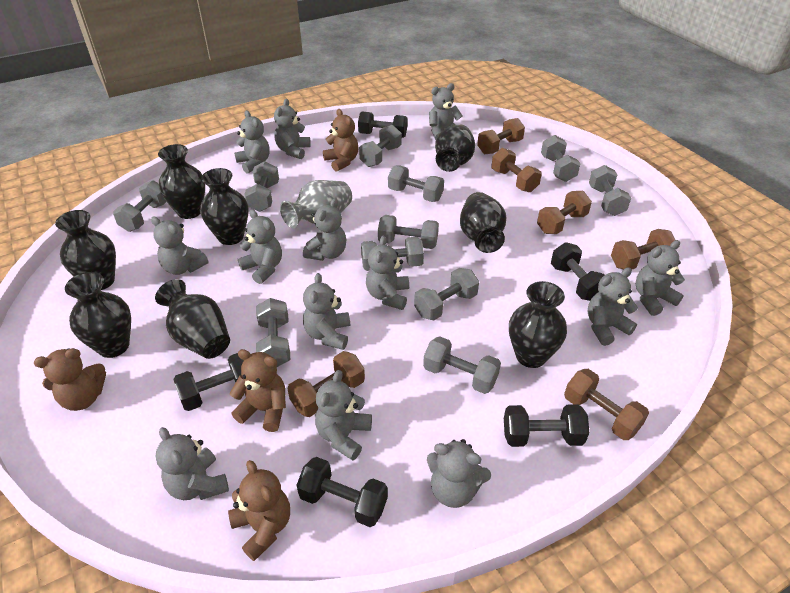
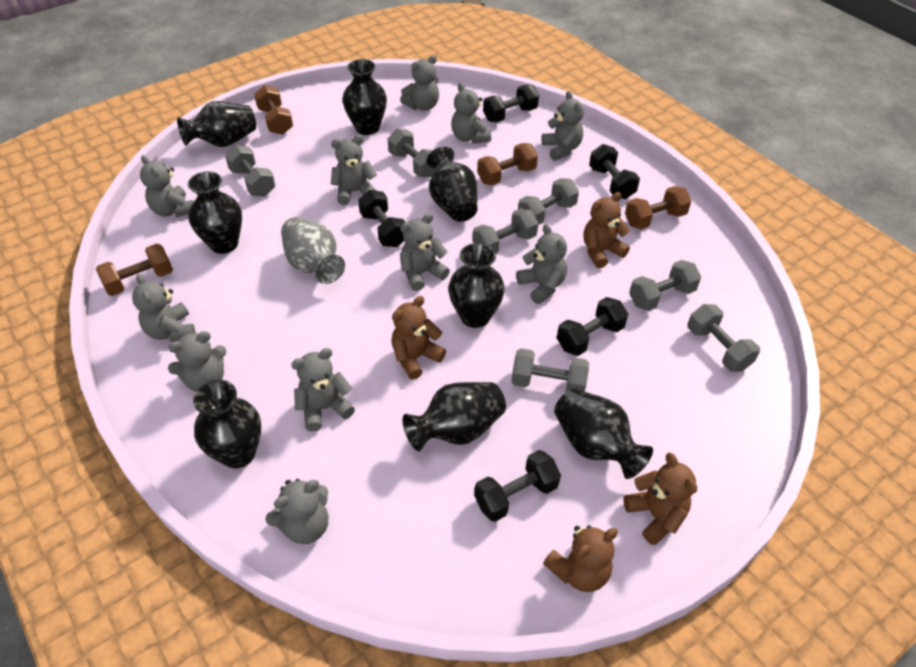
brown dumbbell: 6 -> 4
grey dumbbell: 11 -> 7
grey teddy bear: 13 -> 11

